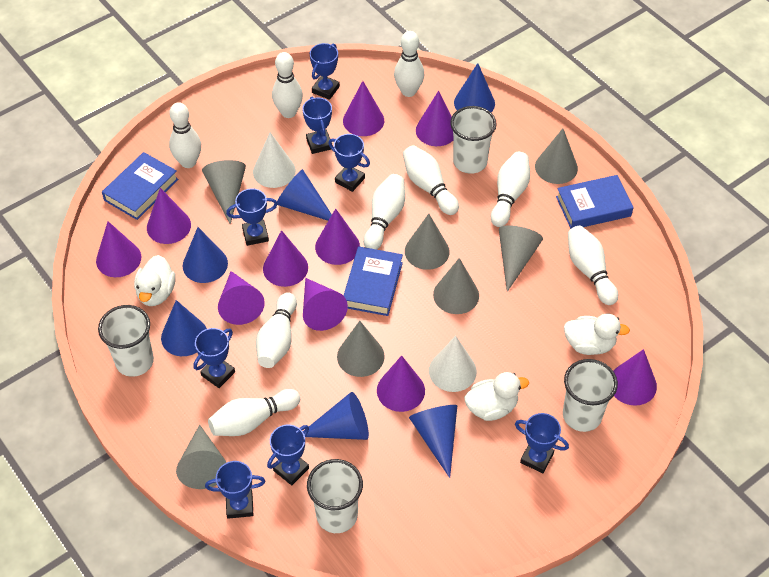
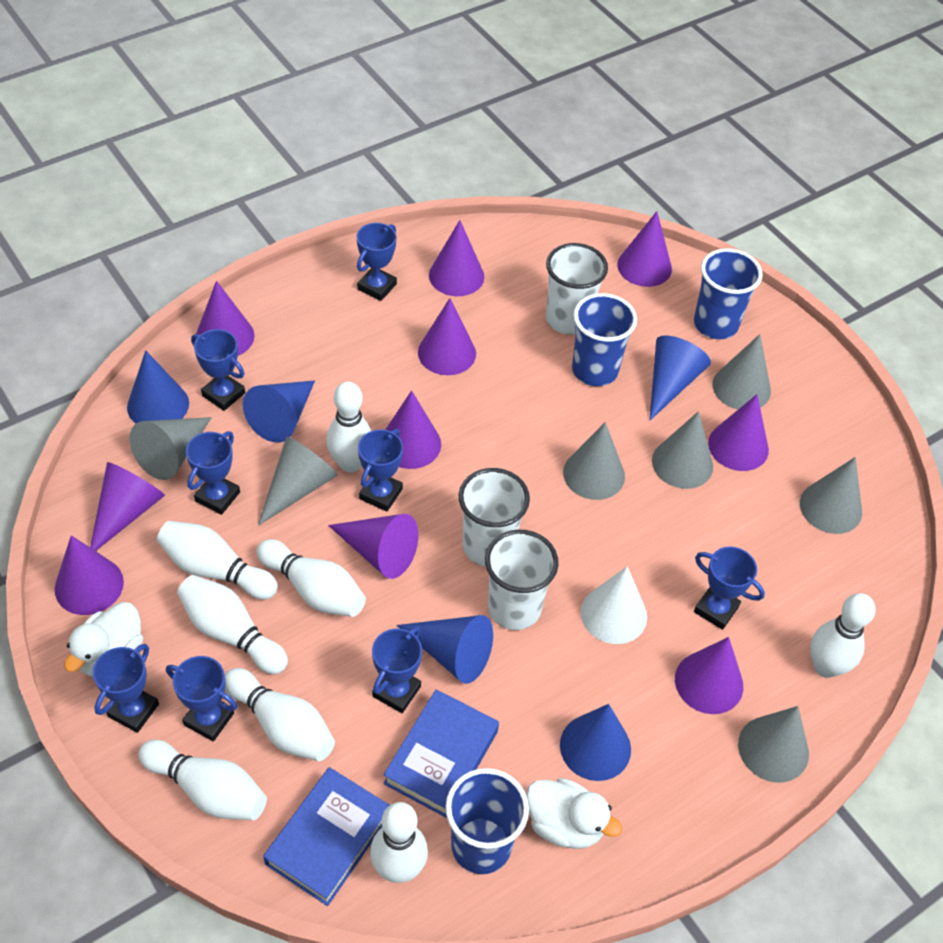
blue book: 3 -> 2
blue cone: 6 -> 5
blue cup: 0 -> 3
white bowling pin: 9 -> 8
white cone: 2 -> 1
white cup: 4 -> 3
white duck: 3 -> 2

